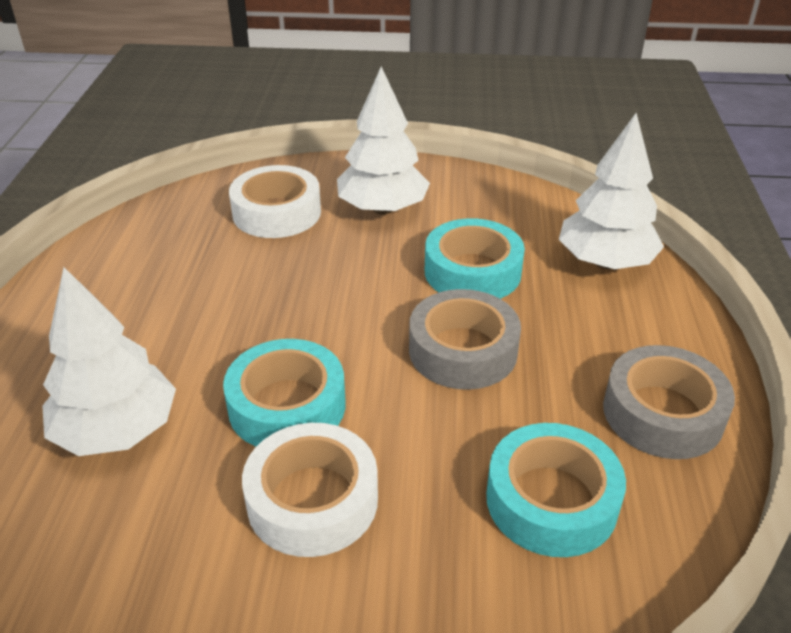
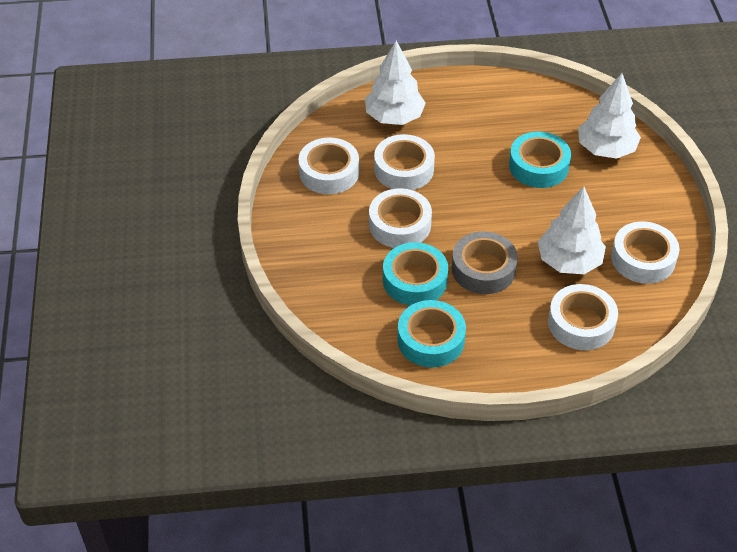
grey tape: 2 -> 1
white tape: 2 -> 5

